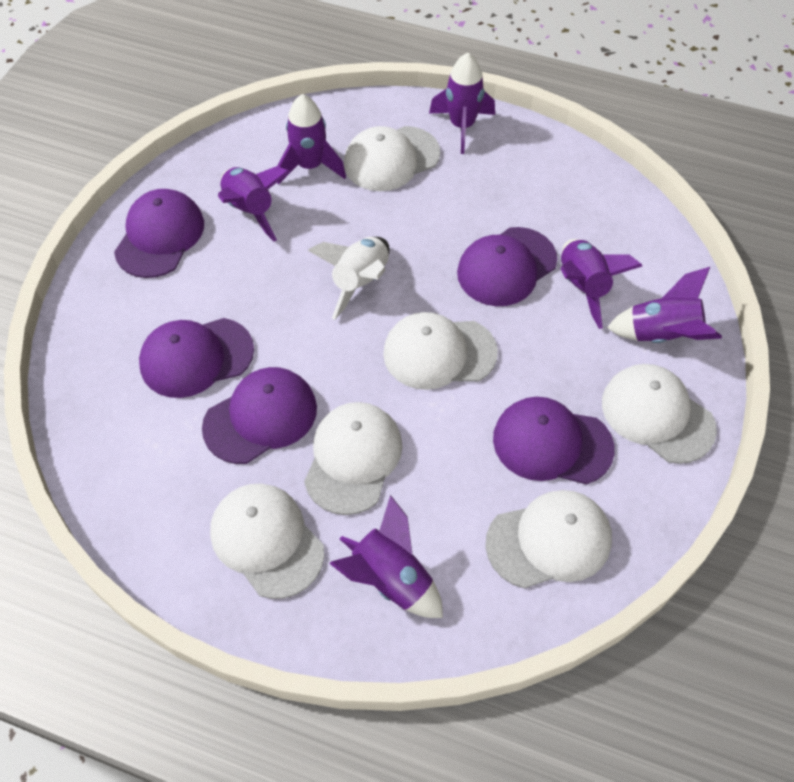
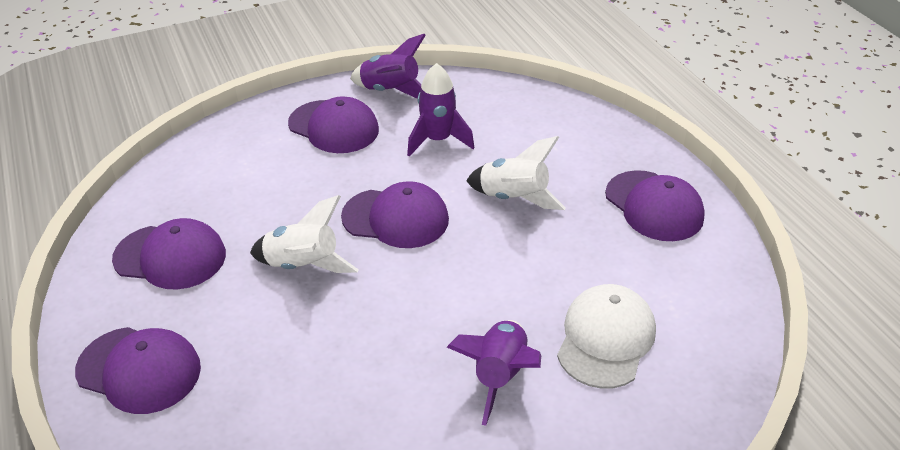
purple rocket: 6 -> 3
white cap: 6 -> 1
white rocket: 1 -> 2

